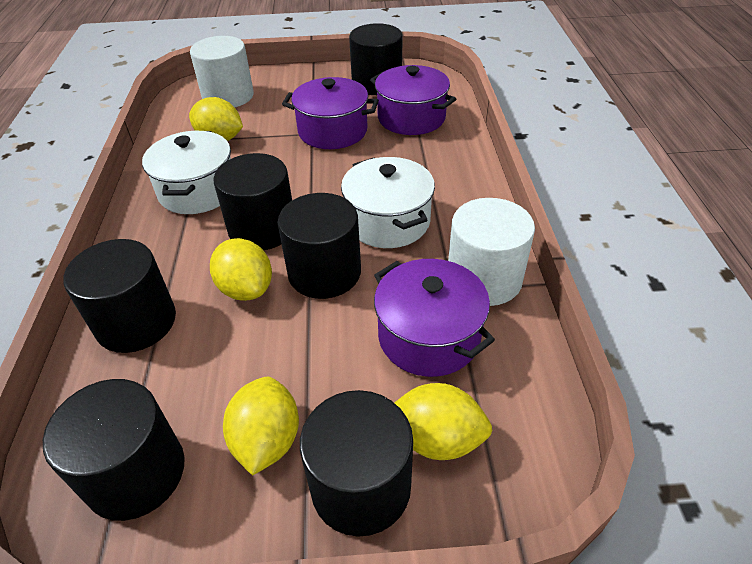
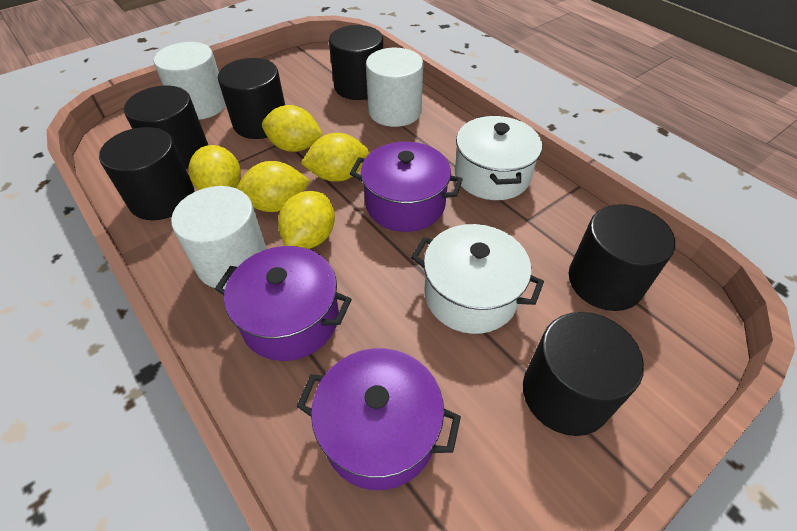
white cylinder: 2 -> 3
yellow lemon: 4 -> 5

